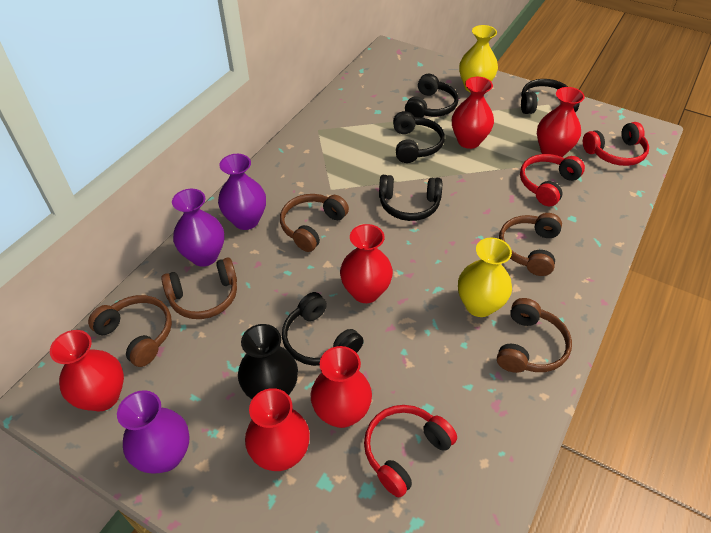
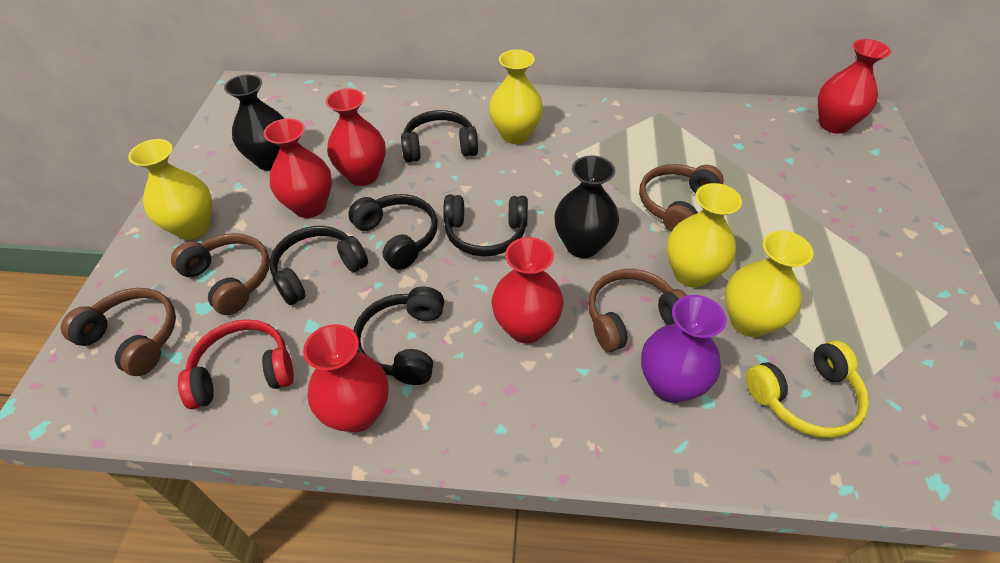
black vase: 1 -> 2
brown headphones: 5 -> 4
purple vase: 3 -> 1
red headphones: 3 -> 1
red vase: 6 -> 5
yellow headphones: 0 -> 1
yellow vase: 2 -> 4

